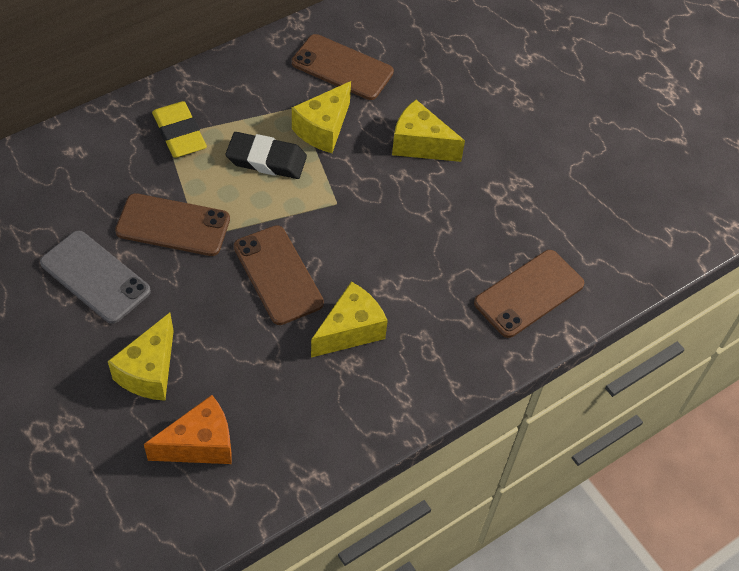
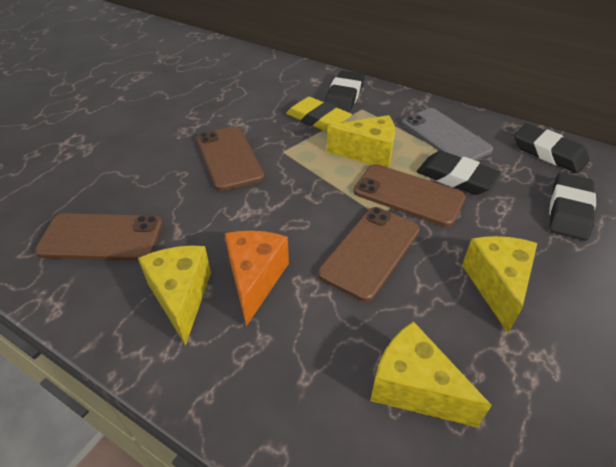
black eraser: 1 -> 4

